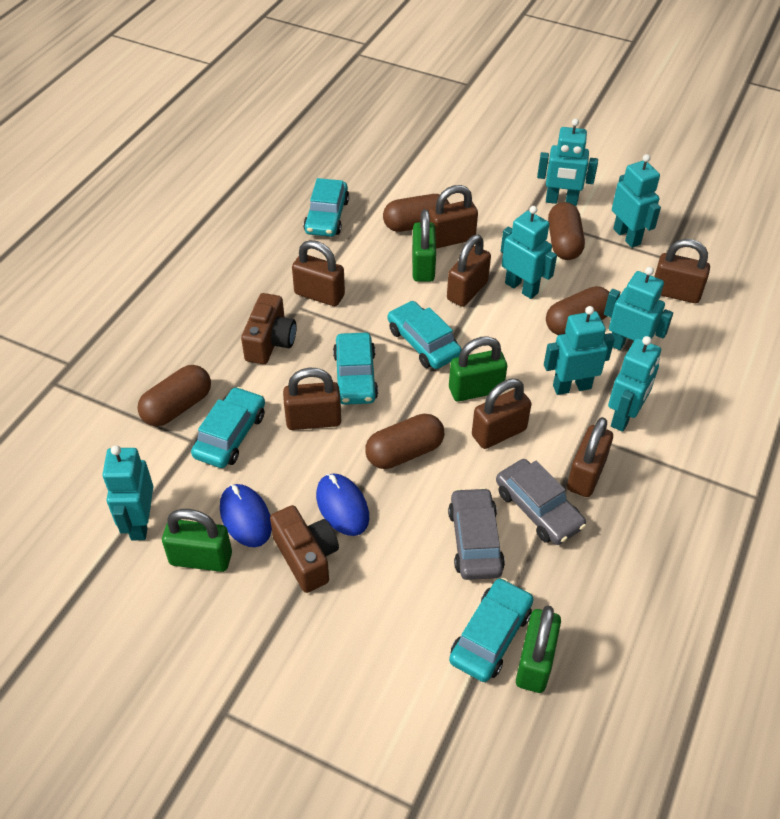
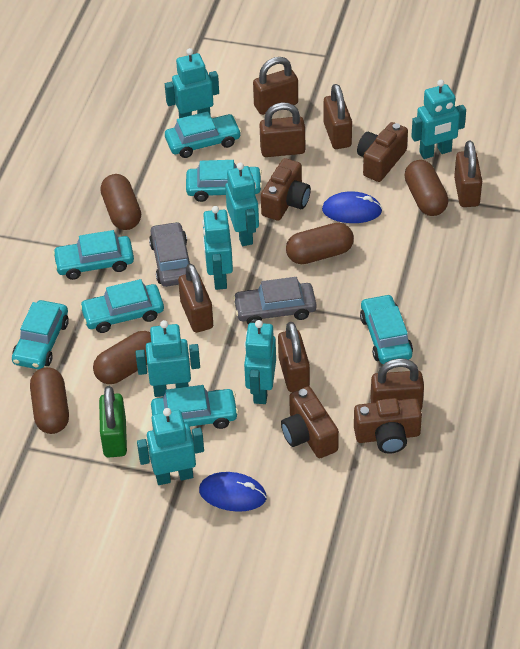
brown camera: 2 -> 4
green padlock: 4 -> 1
turquoise car: 5 -> 7

